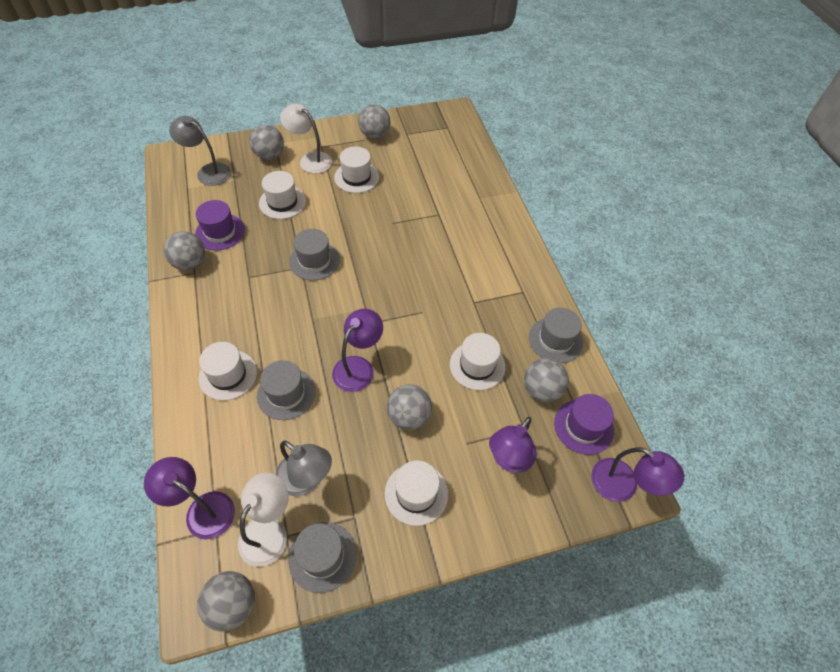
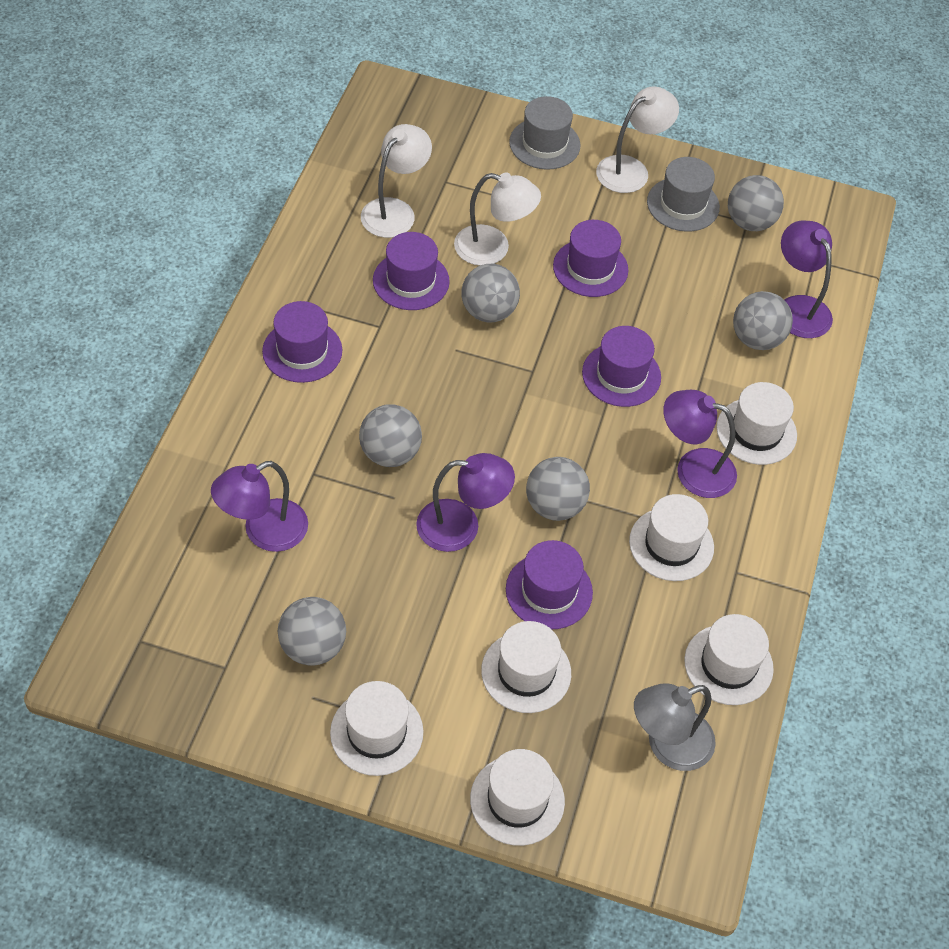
grey hat: 4 -> 2
grey lamp: 2 -> 1
purple hat: 2 -> 5
white hat: 5 -> 6
white lamp: 2 -> 3

